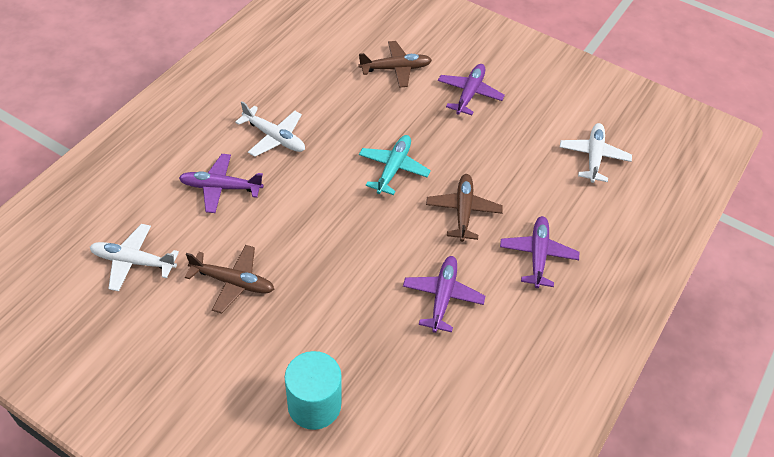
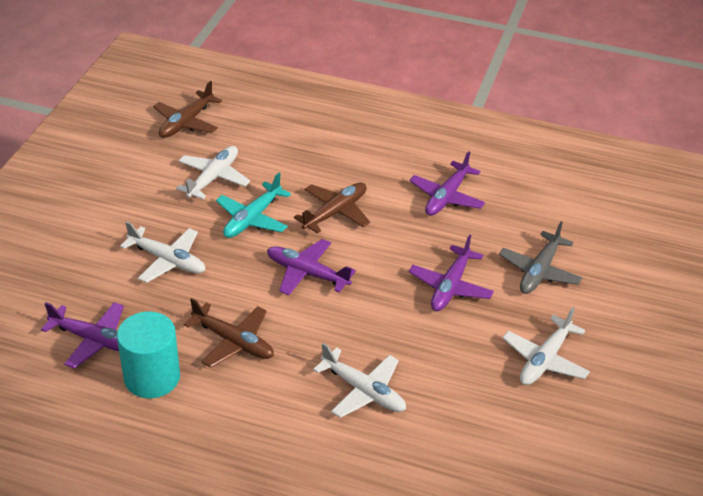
grey plane: 0 -> 1
white plane: 3 -> 4

